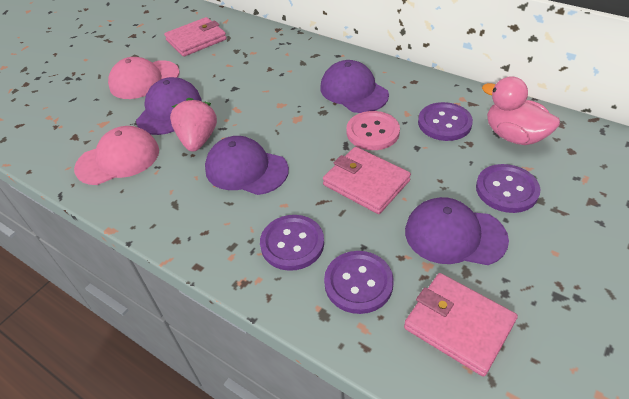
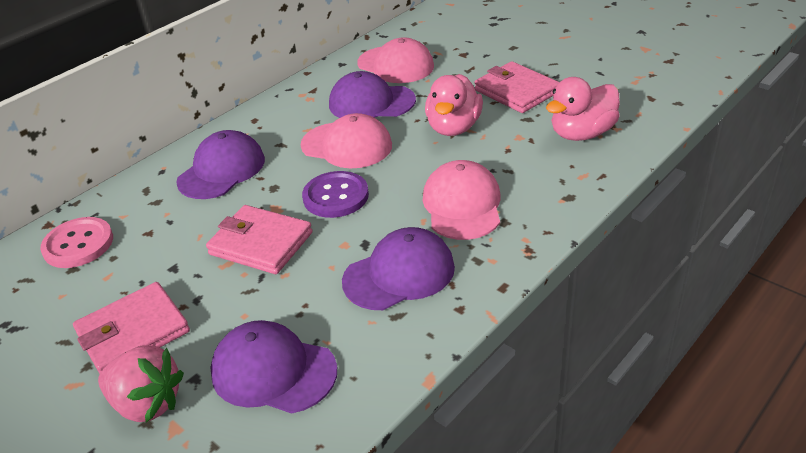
pink cap: 2 -> 3
pink duck: 1 -> 2
purple button: 4 -> 1

